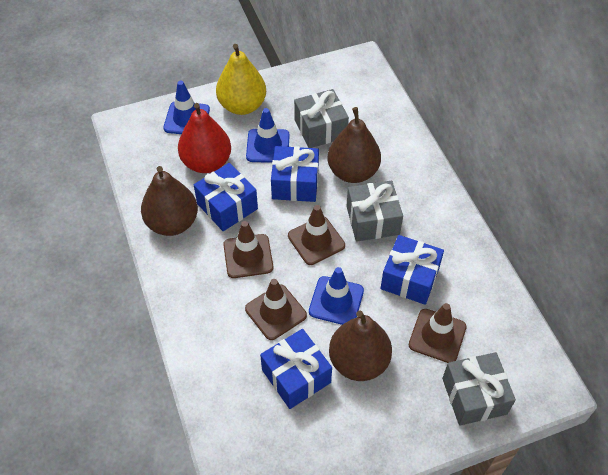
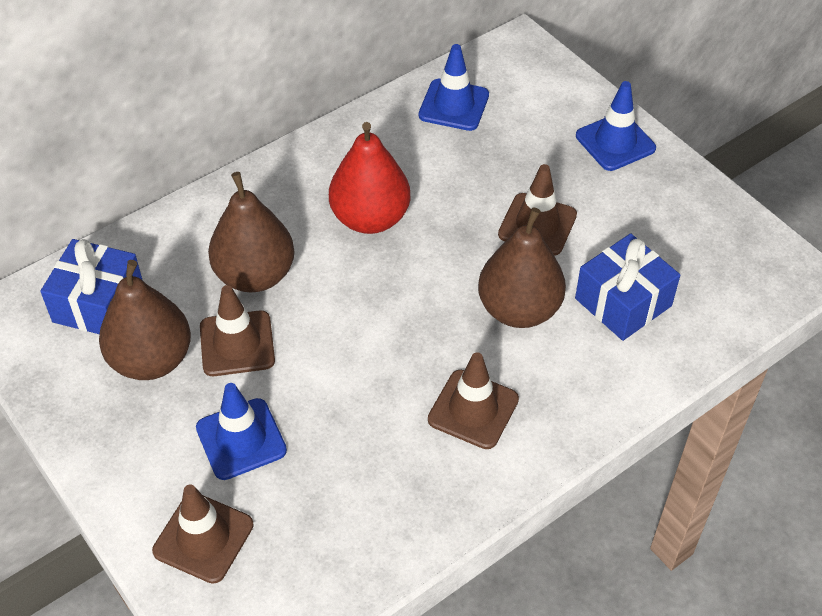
blue gift: 4 -> 2
grey gift: 3 -> 0
yellow pear: 1 -> 0

